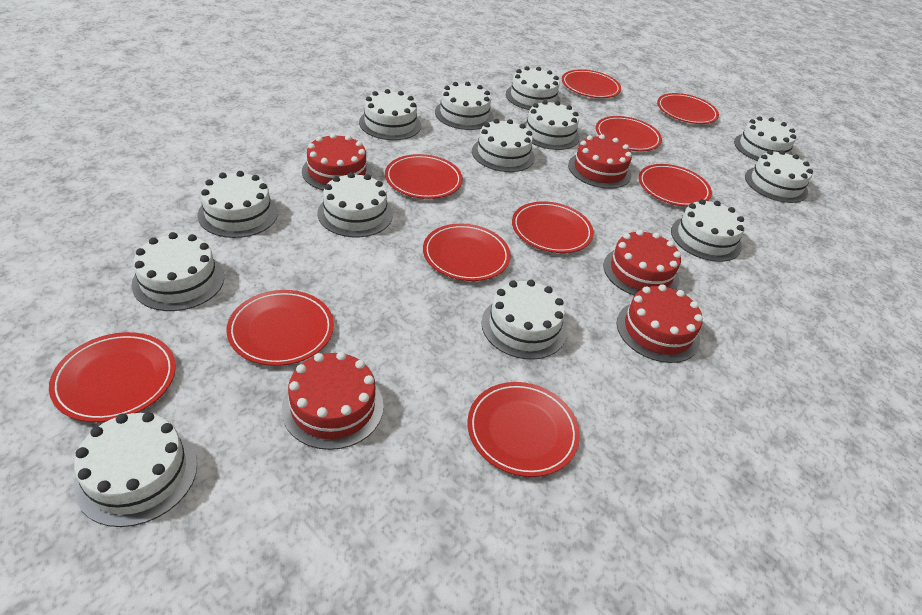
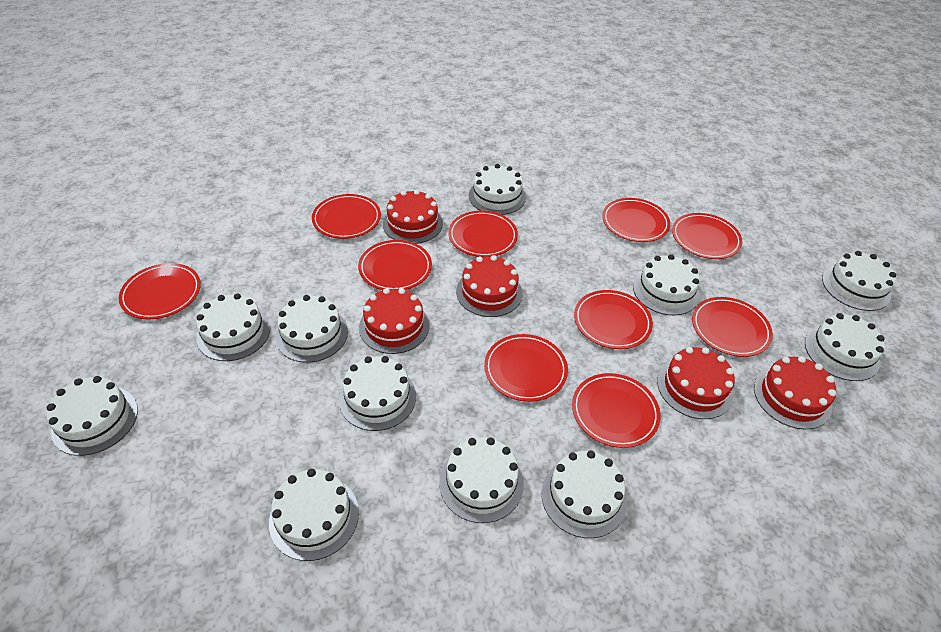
white cake: 13 -> 11

